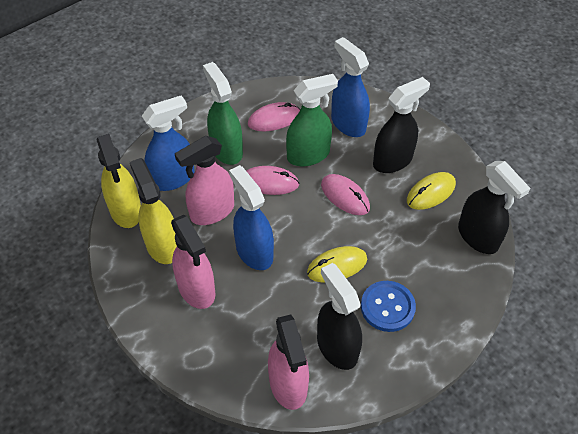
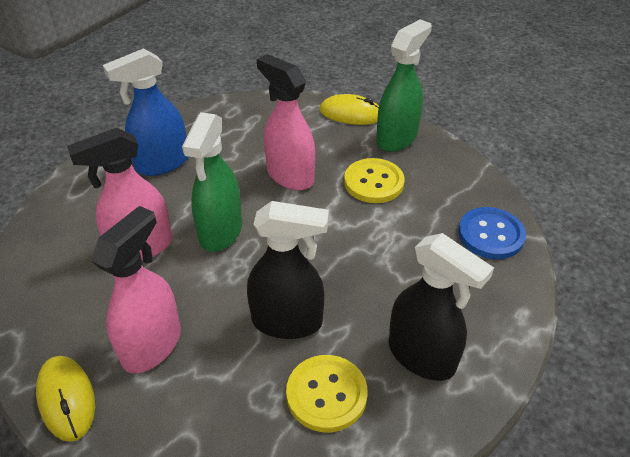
black spray bottle: 3 -> 2
blue spray bottle: 3 -> 1
pink mouse: 3 -> 0
yellow button: 0 -> 2
yellow spray bottle: 2 -> 0

